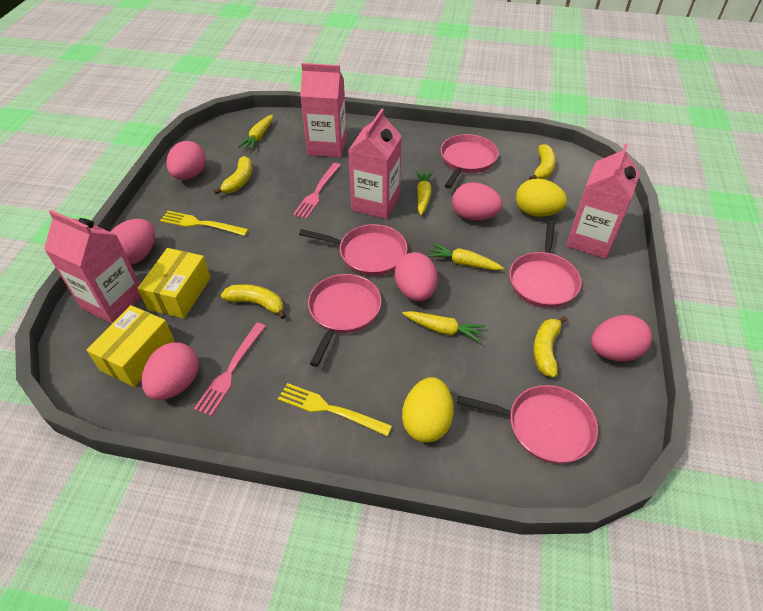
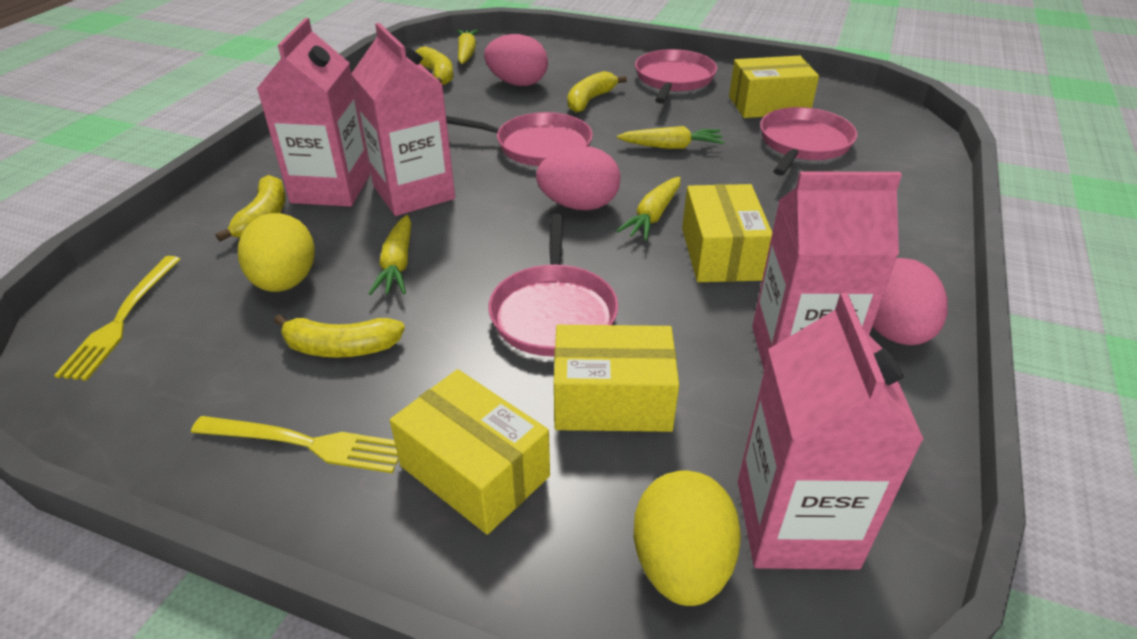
pink egg: 6 -> 3
pink fork: 2 -> 0
pink pan: 5 -> 4
yellow box: 2 -> 4

